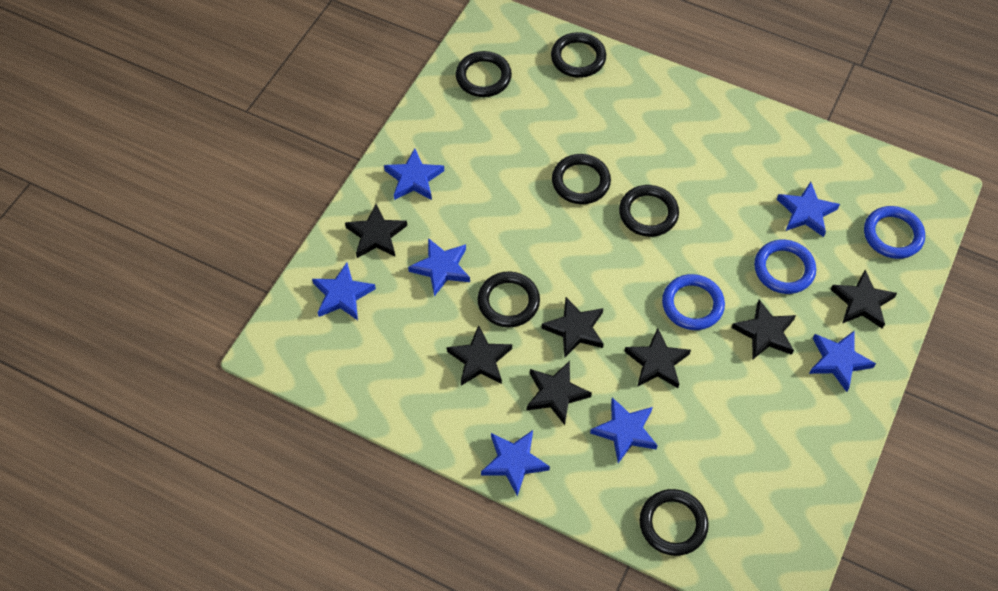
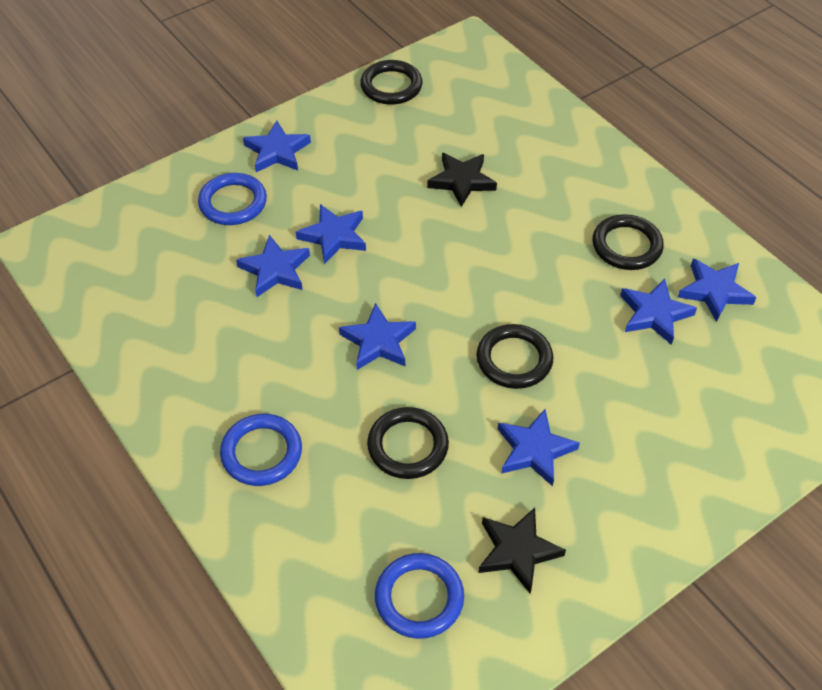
black ring: 6 -> 4
black star: 7 -> 2

